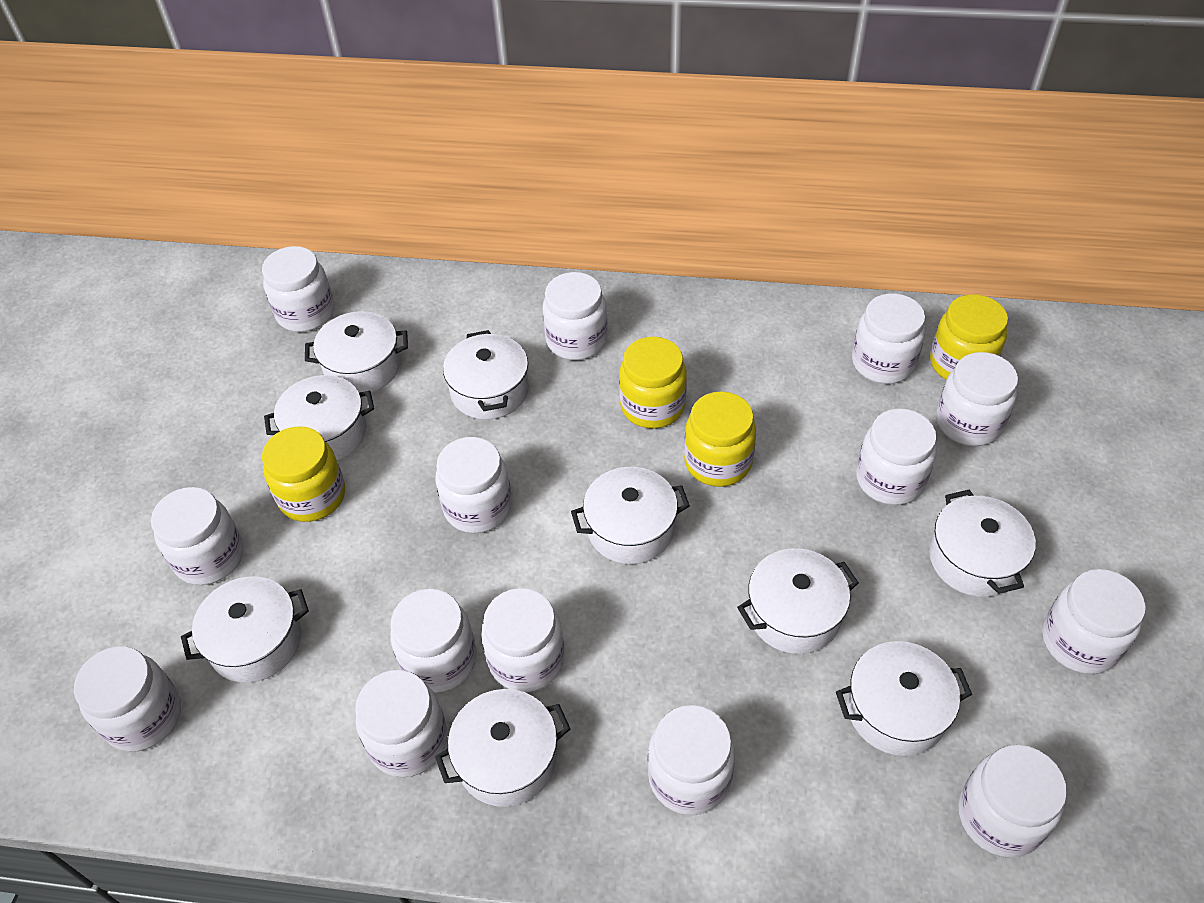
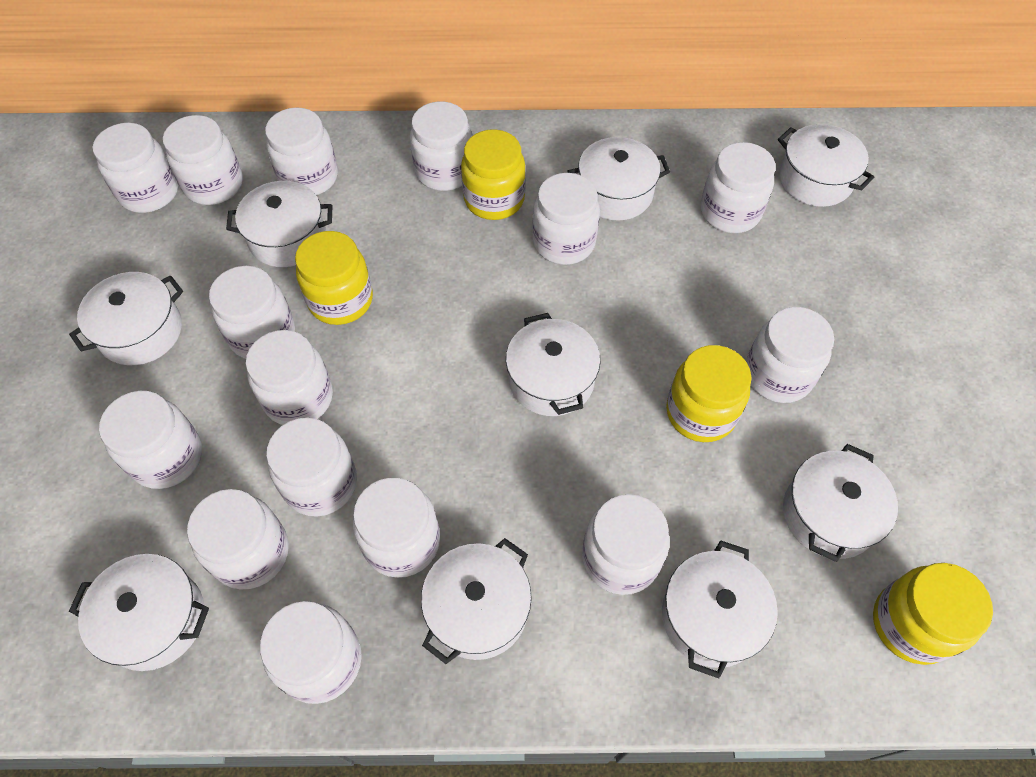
white jar: 14 -> 15

